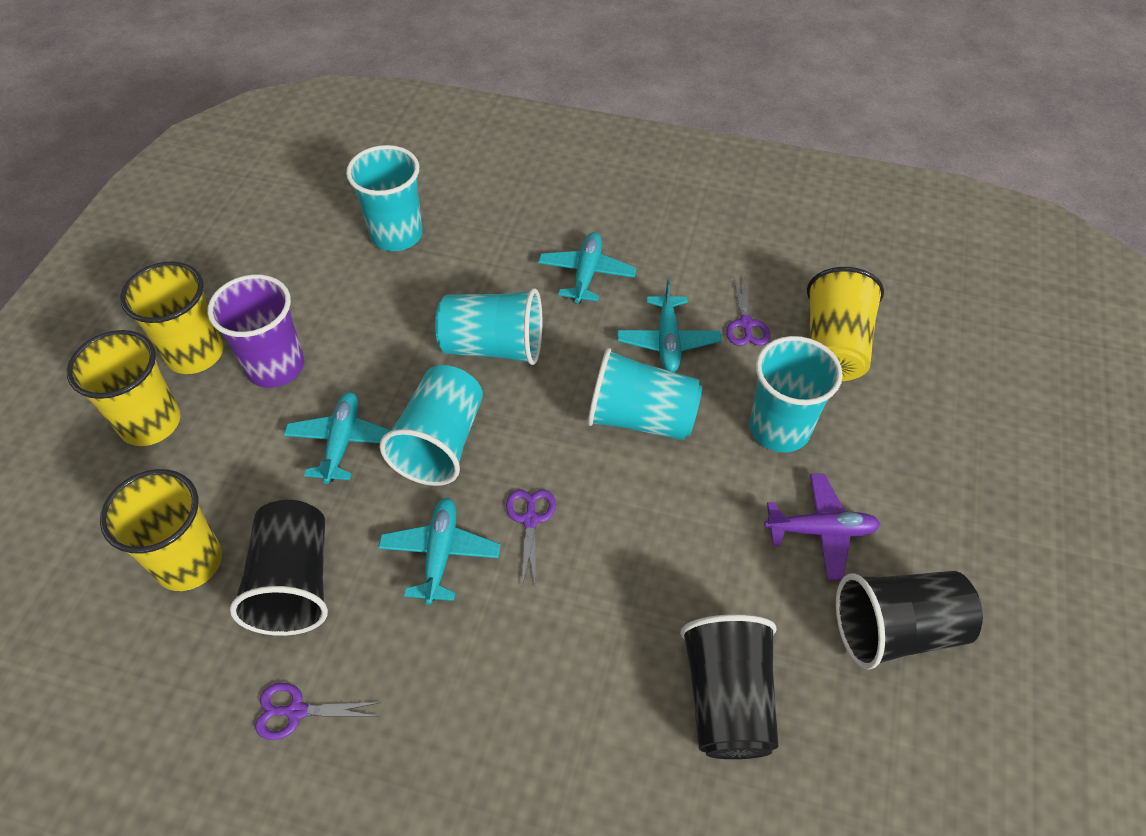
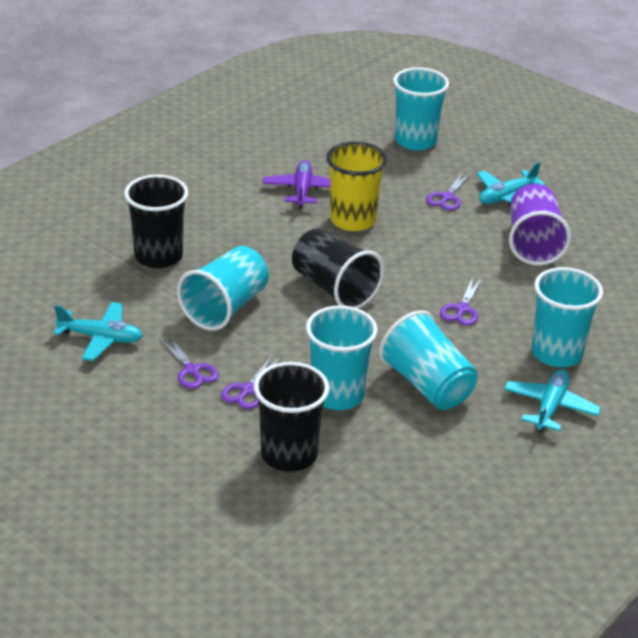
purple scissors: 3 -> 4
turquoise plane: 4 -> 3
yellow cup: 4 -> 1

